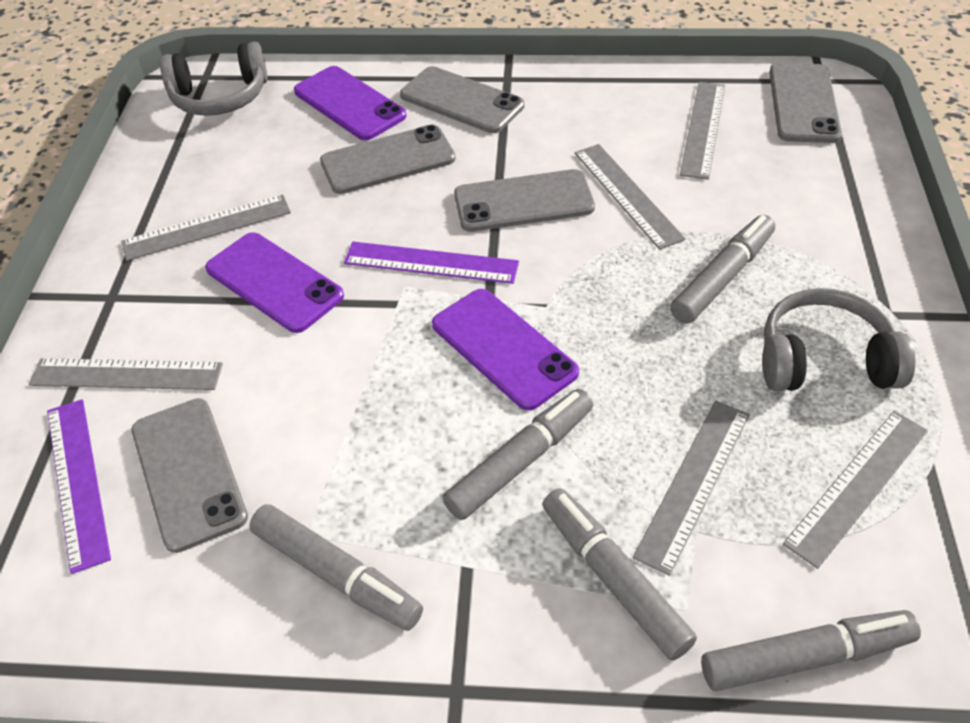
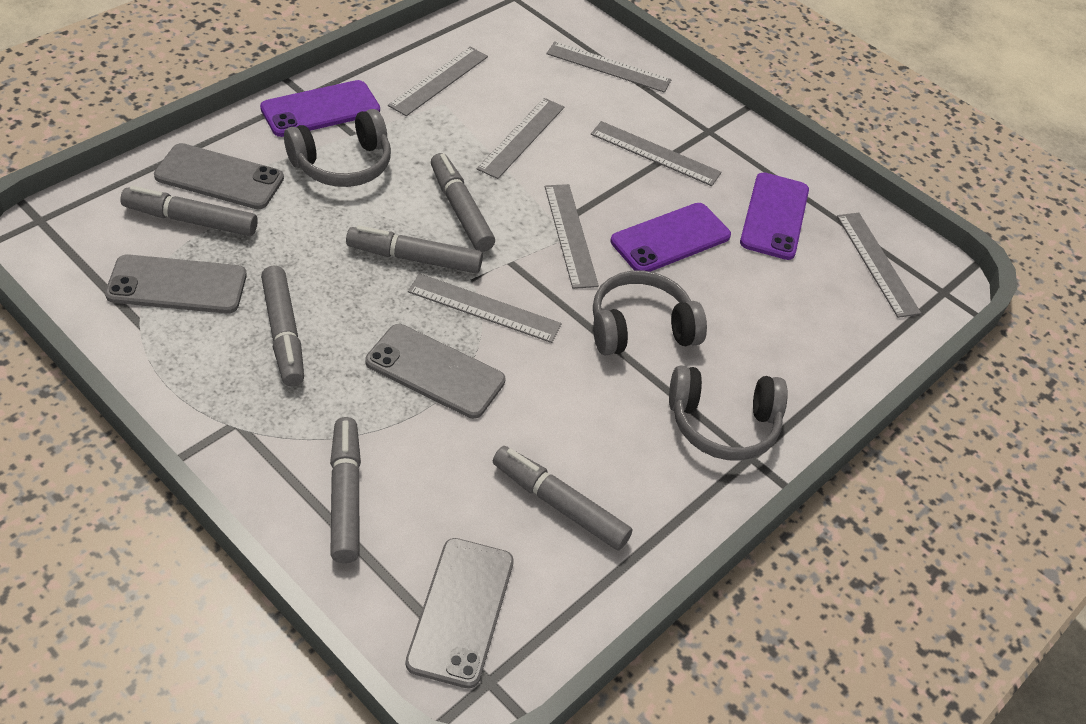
grey headphones: 2 -> 3
grey marker: 5 -> 6
grey phone: 5 -> 4
grey ruler: 6 -> 7
purple ruler: 2 -> 0

